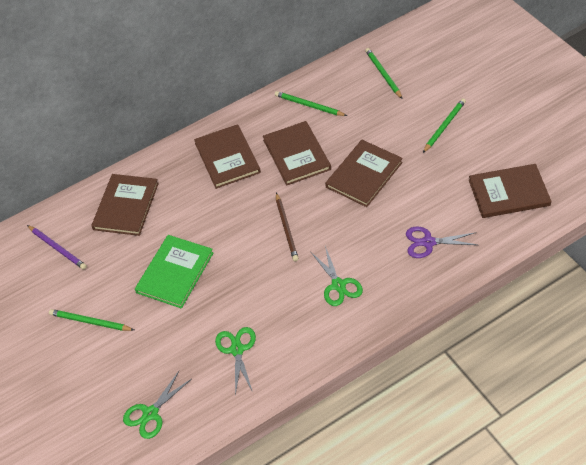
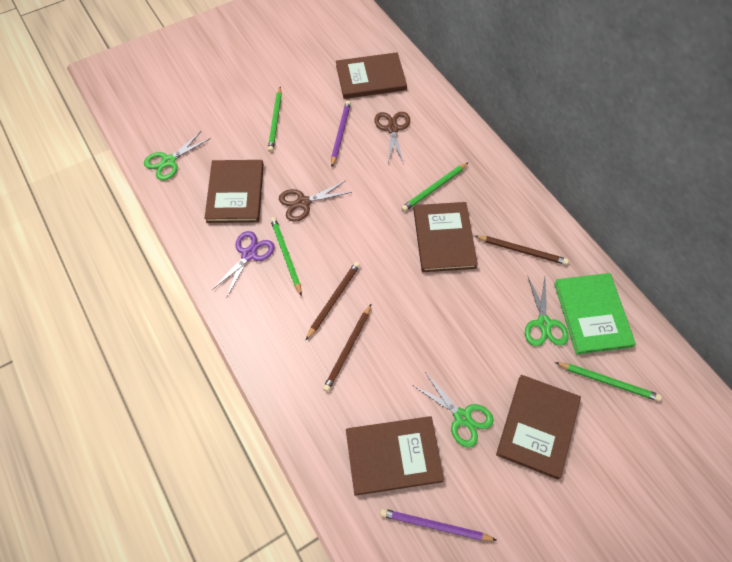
brown pencil: 1 -> 3
brown scissors: 0 -> 2
purple pencil: 1 -> 2

